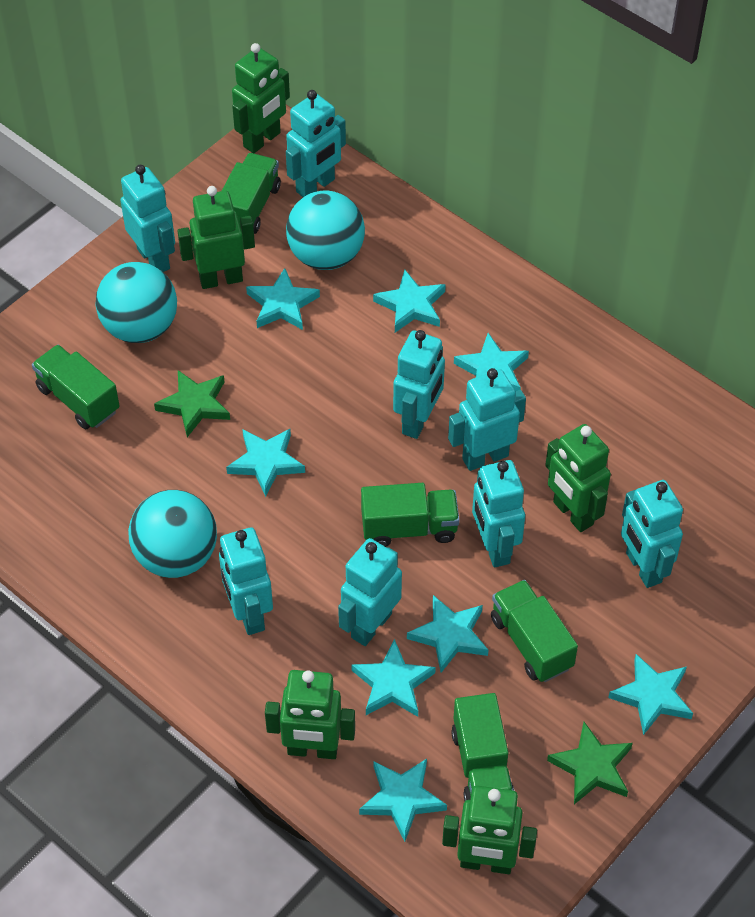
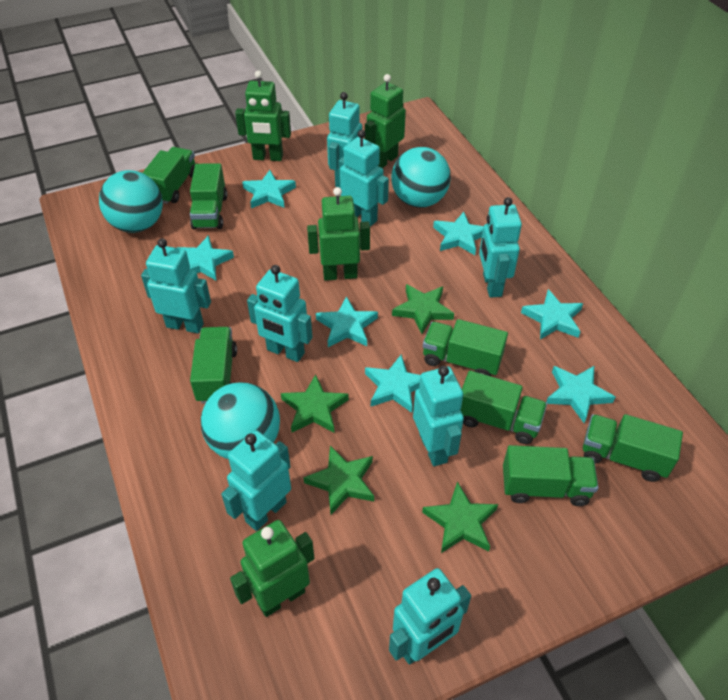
green robot: 5 -> 4
green star: 2 -> 4
green truck: 5 -> 7
turquoise star: 8 -> 7

